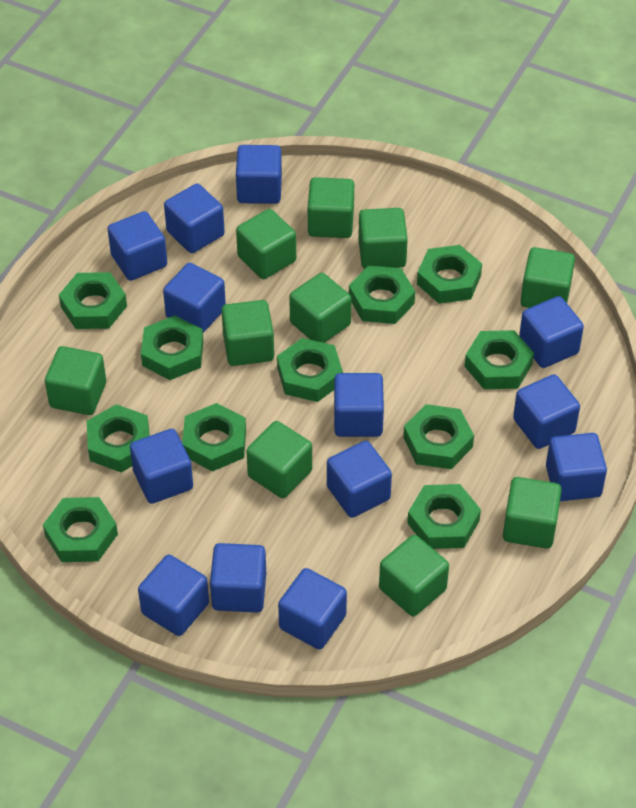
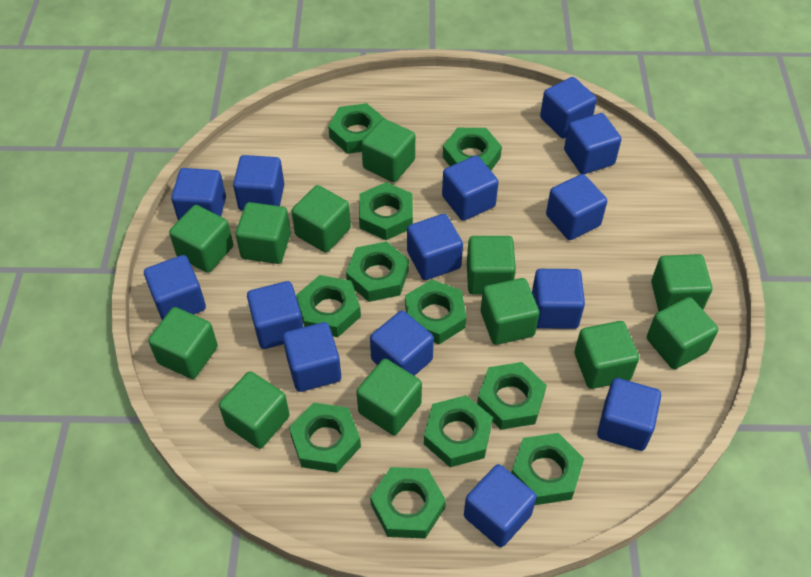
blue cube: 13 -> 14
green cube: 10 -> 12

